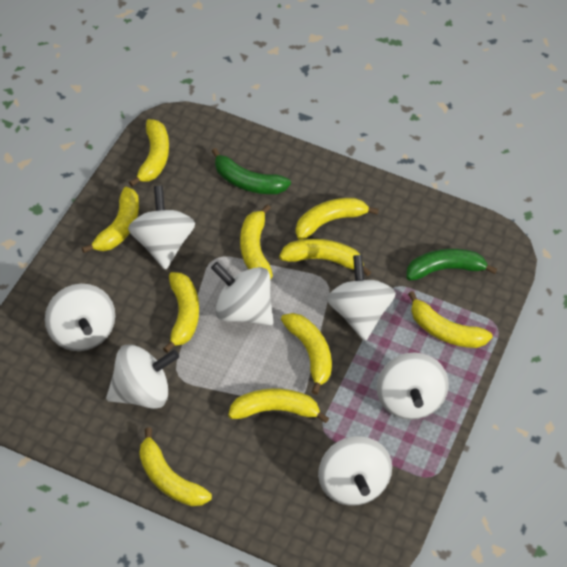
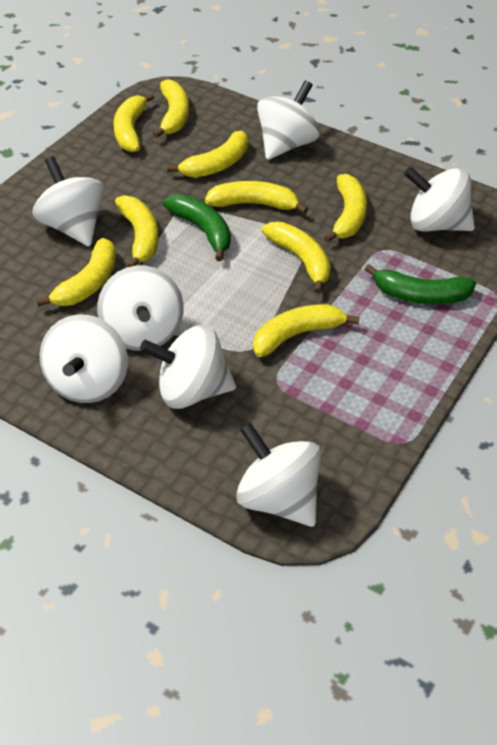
yellow banana: 10 -> 9

